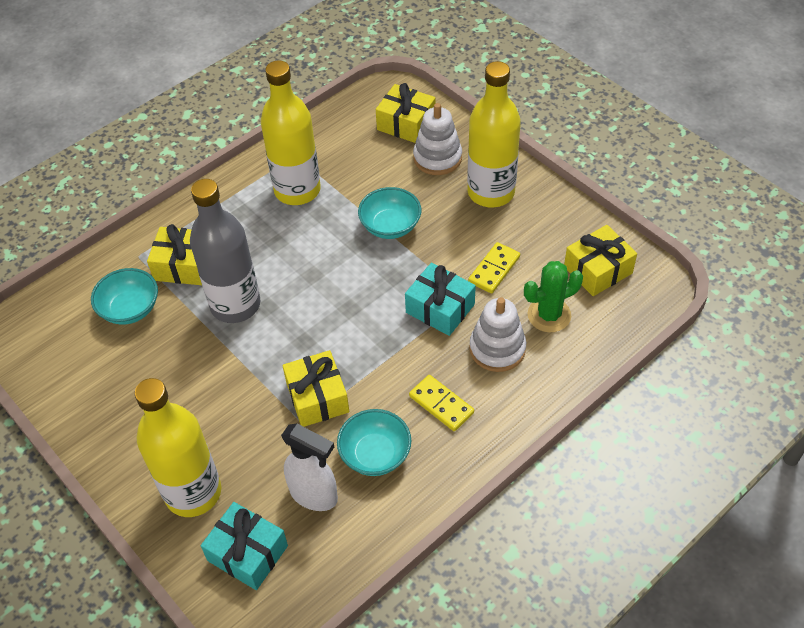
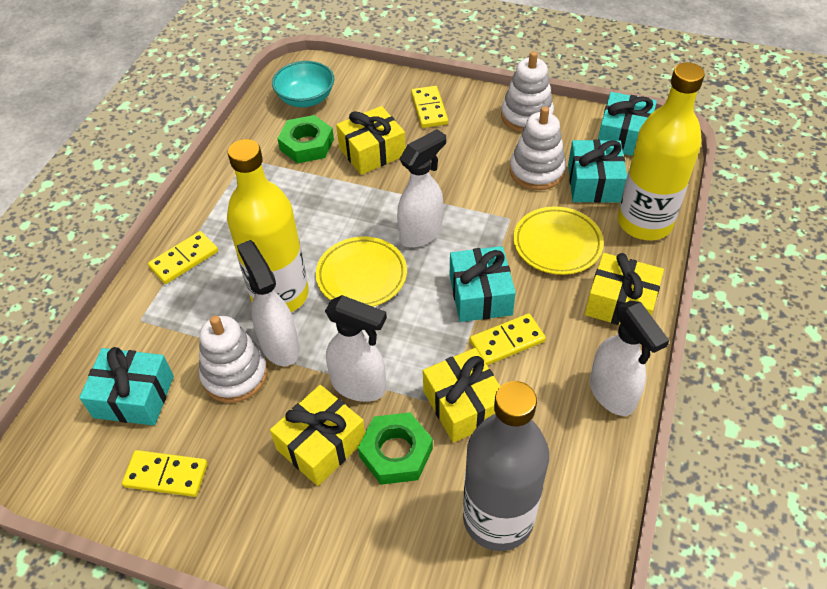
green cactus: 1 -> 0
green nut: 0 -> 2
turquoise bowl: 3 -> 1
turquoise gift: 2 -> 4
white spray bottle: 1 -> 4
white stacking toy: 2 -> 3
yellow bottle: 3 -> 2
yellow domino: 2 -> 4
yellow plate: 0 -> 2

